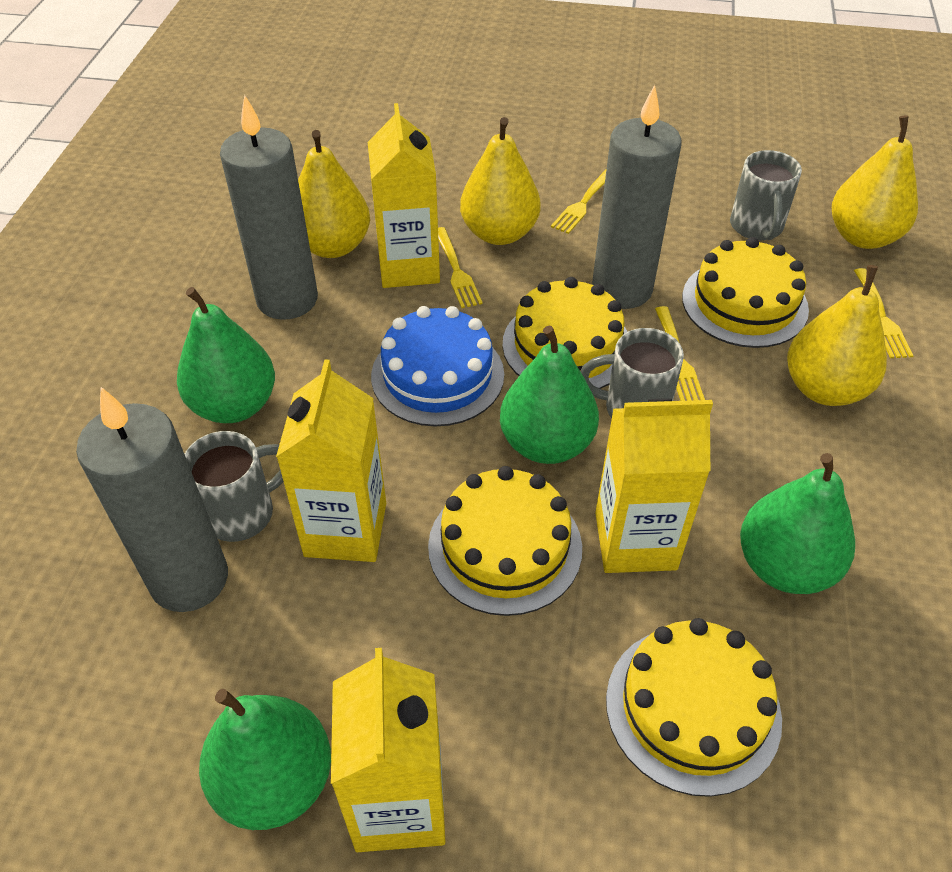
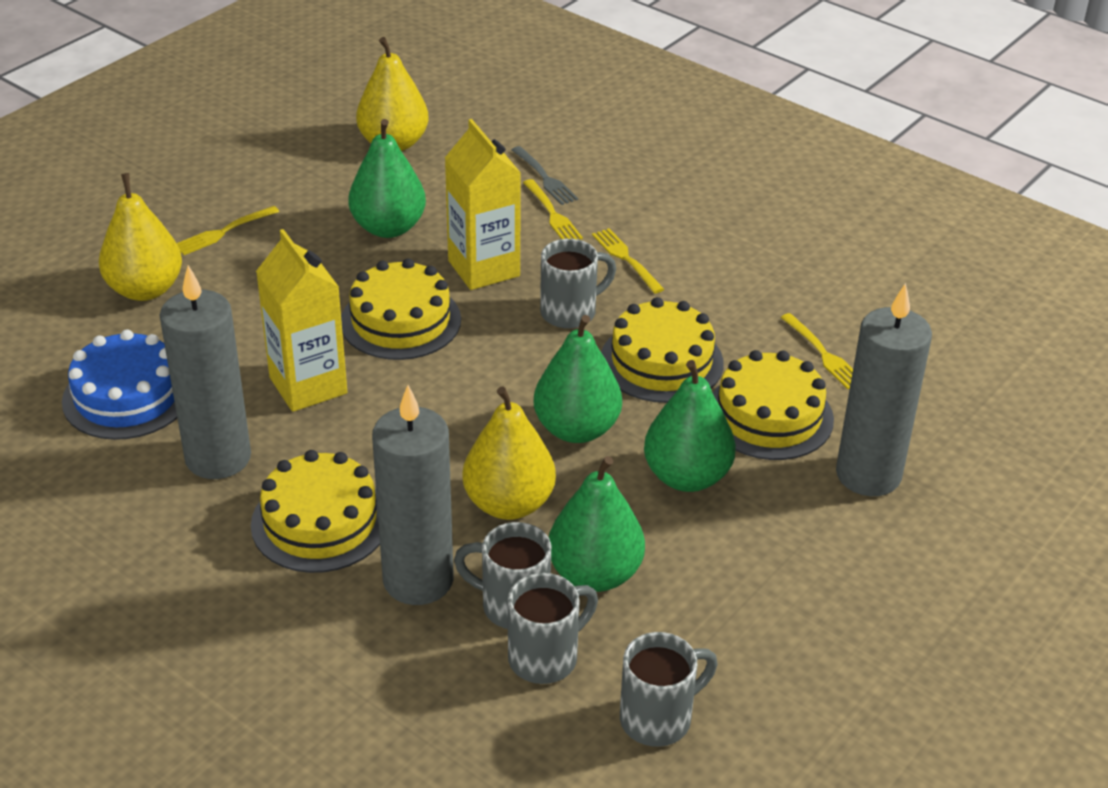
grey fork: 0 -> 1
grey mug: 3 -> 4
yellow carton: 4 -> 2
yellow pear: 4 -> 3

